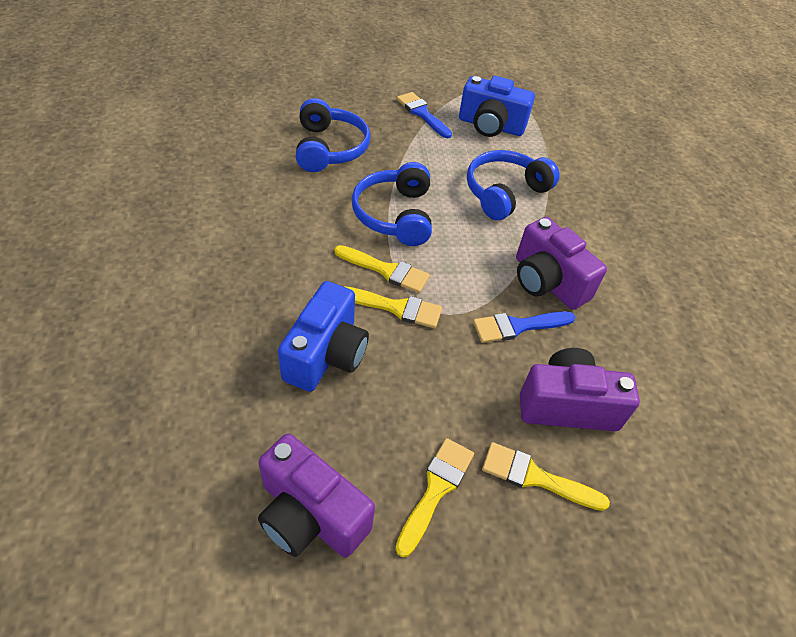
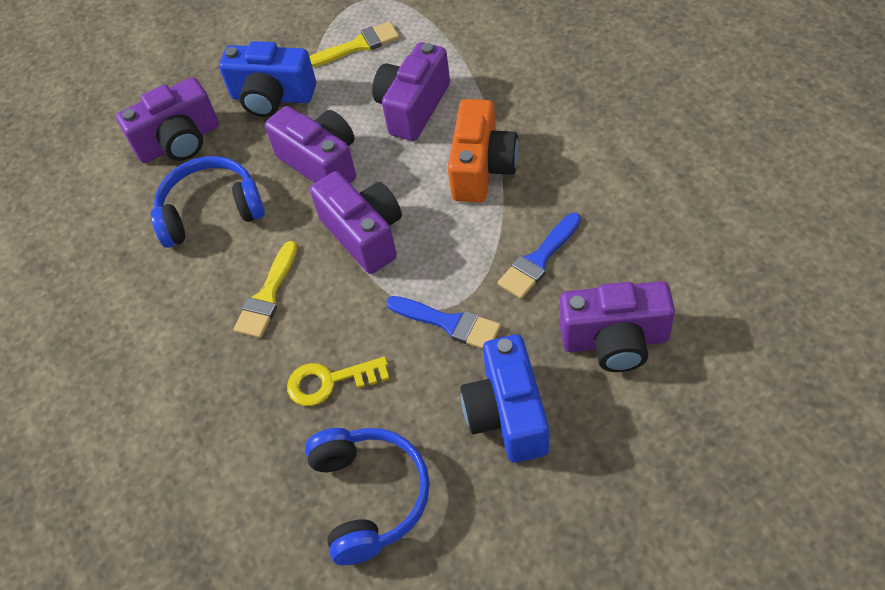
blue headphones: 3 -> 2
orange camera: 0 -> 1
purple camera: 3 -> 5
yellow brush: 4 -> 2
yellow key: 0 -> 1

